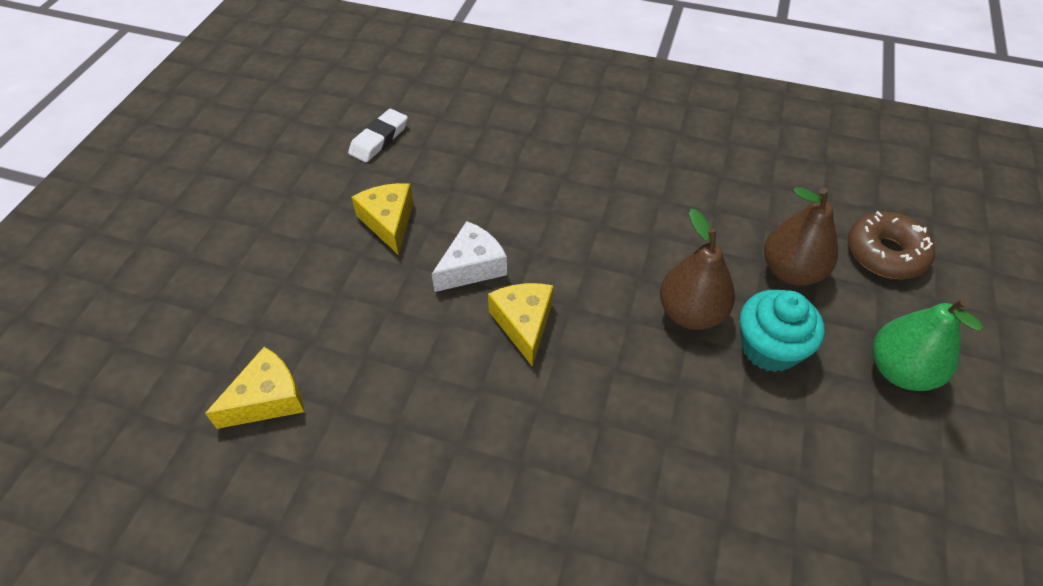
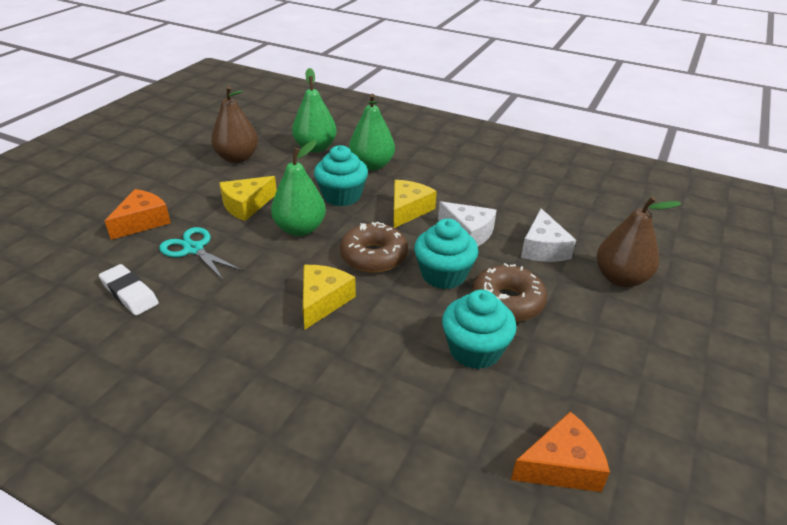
brown donut: 1 -> 2
green pear: 1 -> 3
orange cheese: 0 -> 2
turquoise cupcake: 1 -> 3
turquoise scissors: 0 -> 1
white cheese: 1 -> 2

